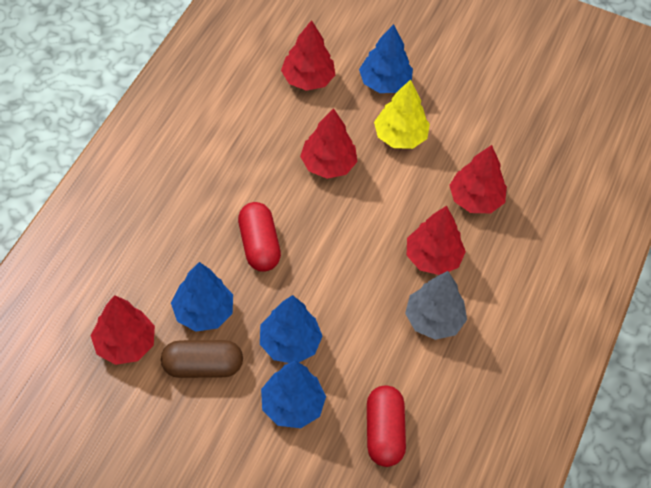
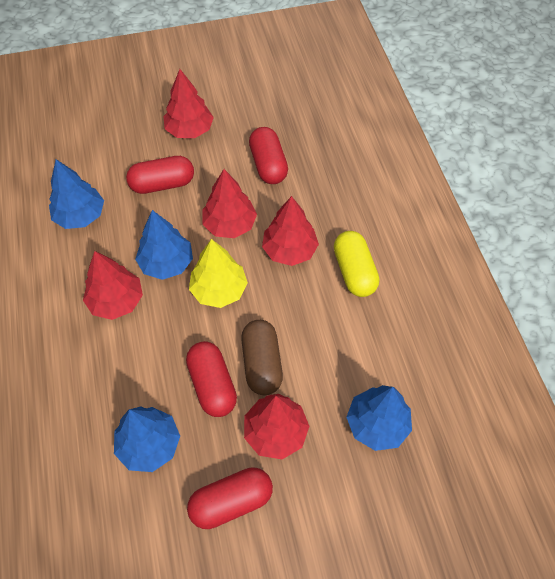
grey tree: 1 -> 0
red capsule: 2 -> 4
yellow capsule: 0 -> 1

